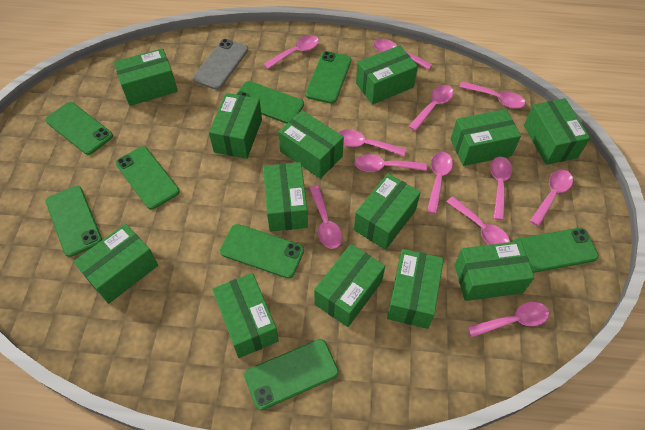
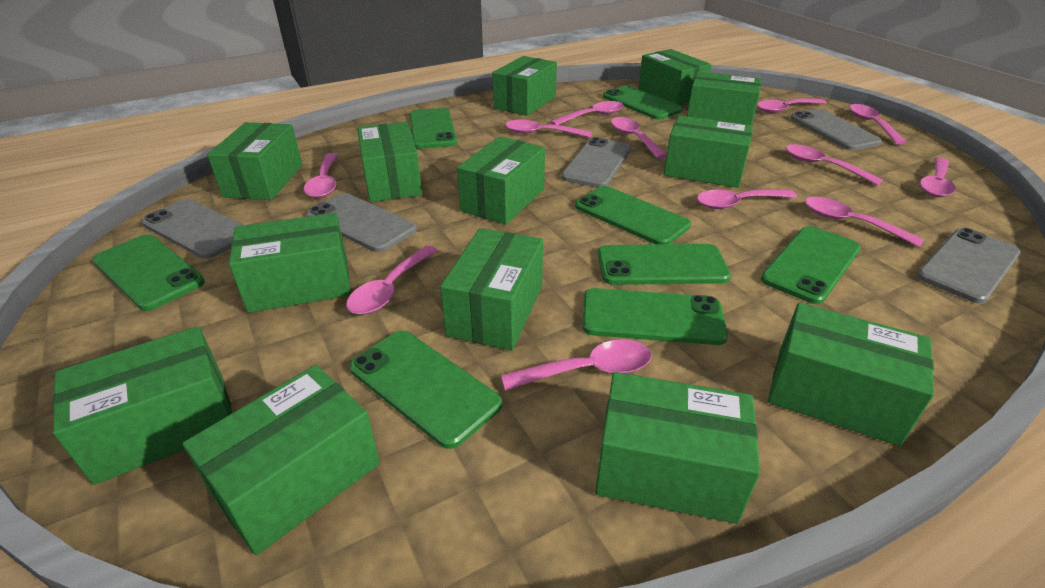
grey phone: 1 -> 5

